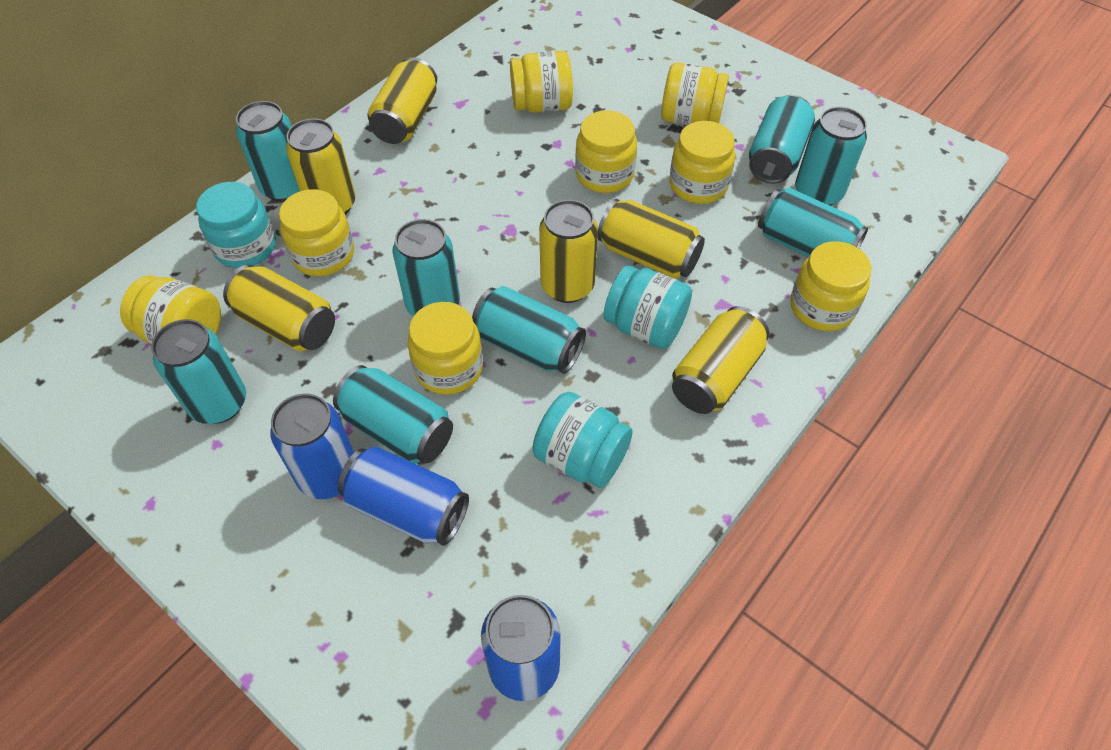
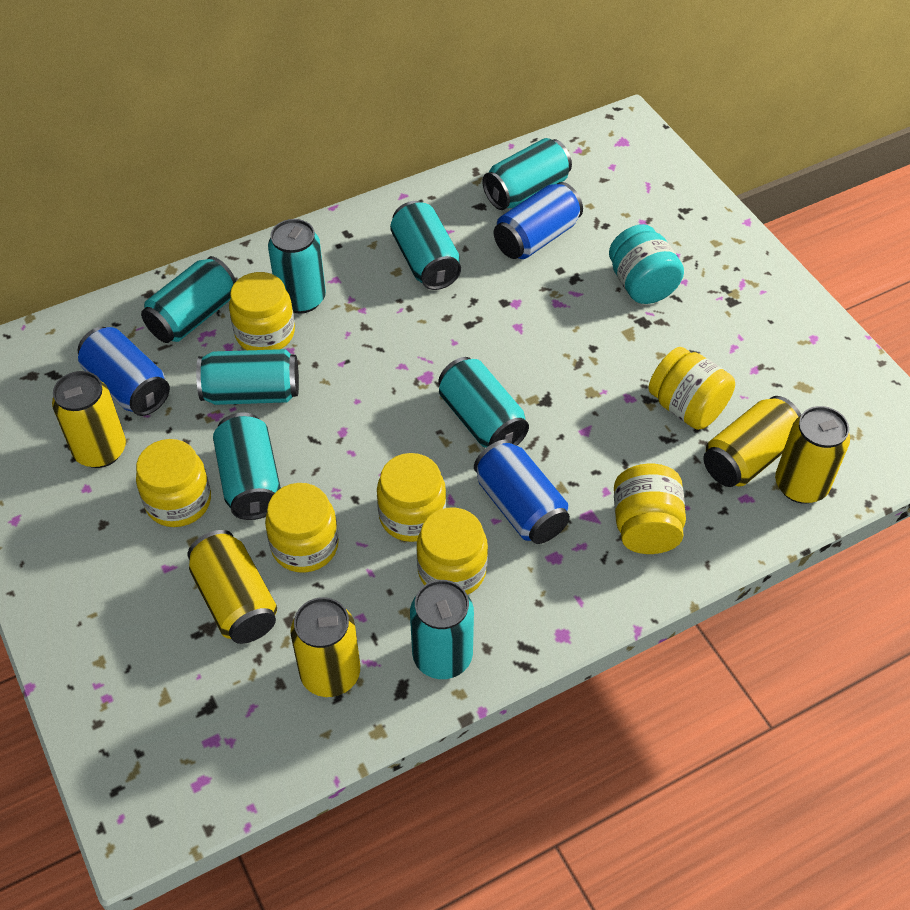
turquoise jar: 3 -> 1
yellow can: 6 -> 5
yellow jar: 8 -> 7

